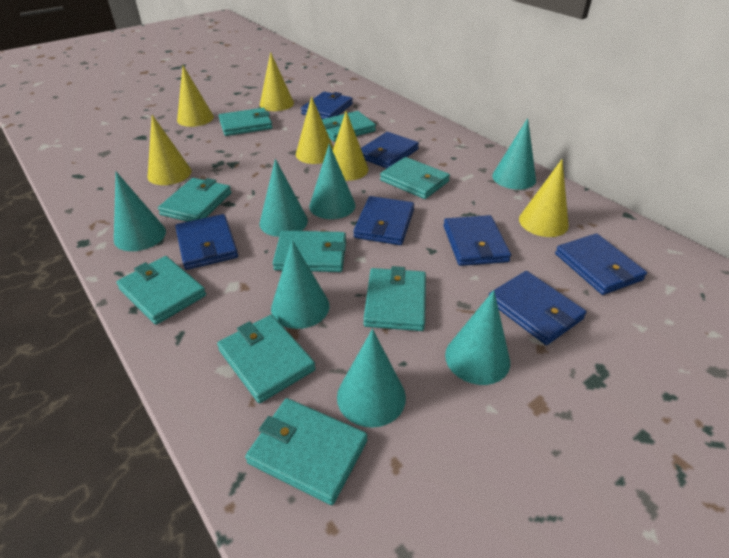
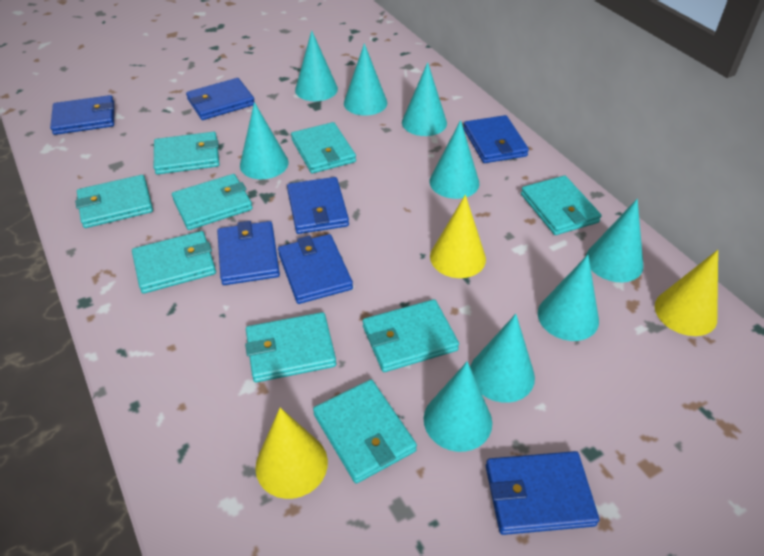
turquoise cone: 7 -> 9
yellow cone: 6 -> 3

